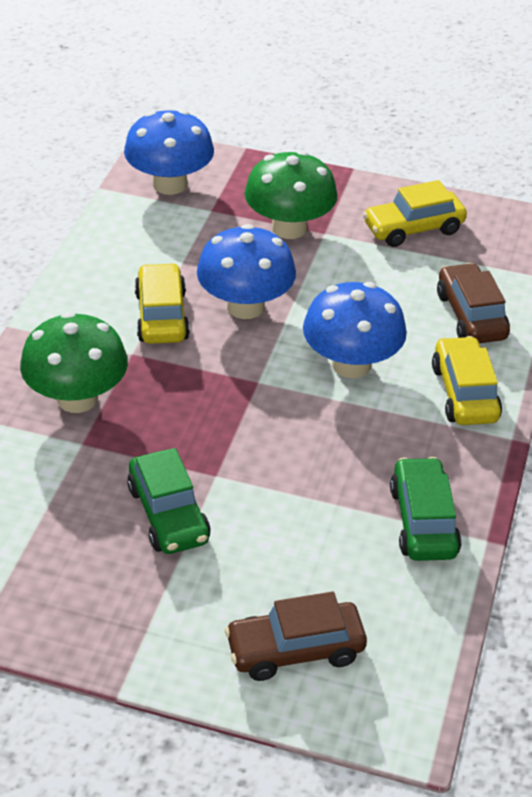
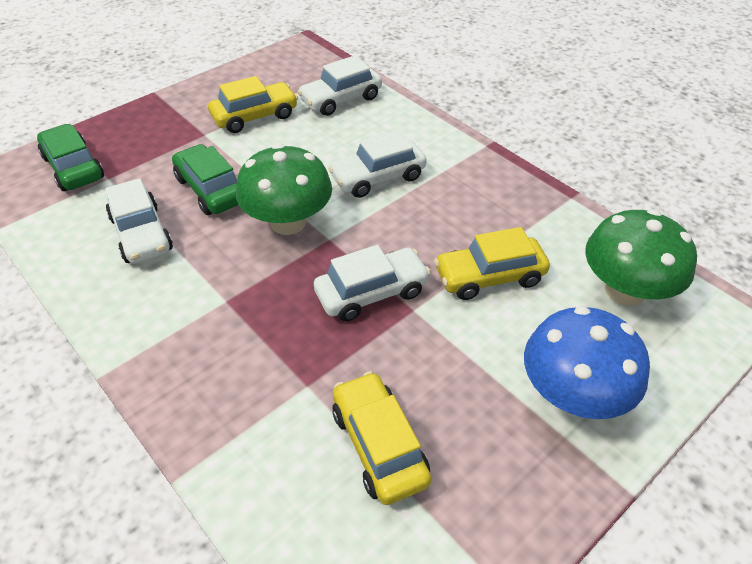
blue mushroom: 3 -> 1
brown car: 2 -> 0
white car: 0 -> 4

